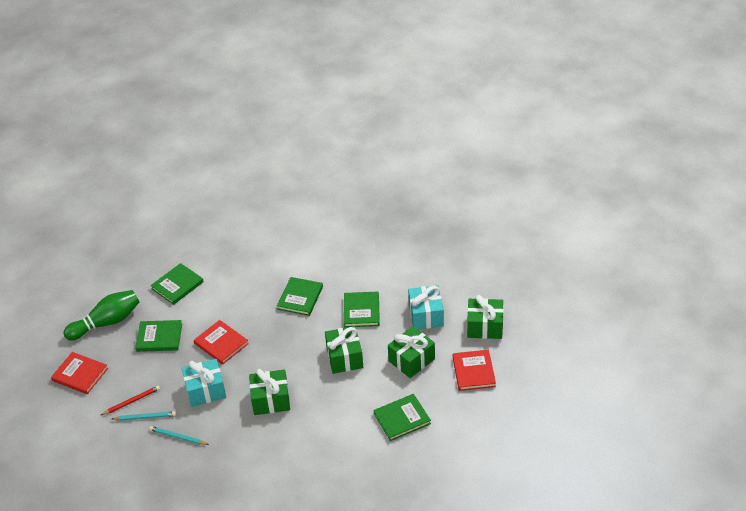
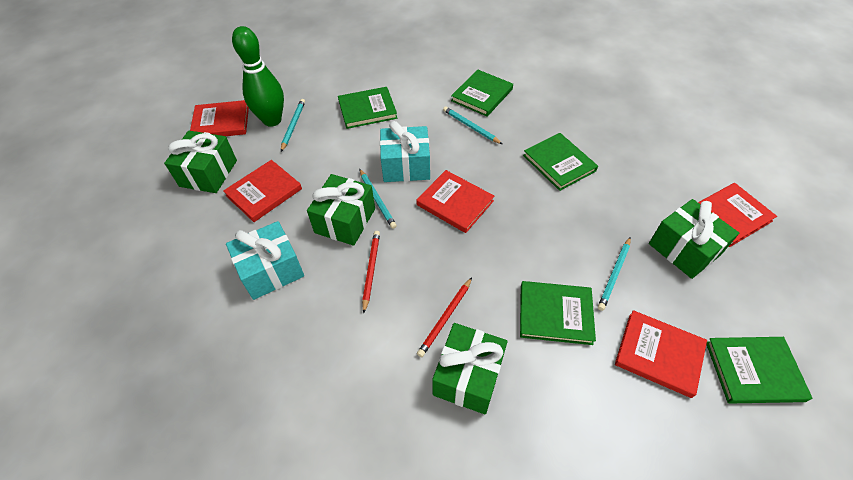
red book: 3 -> 5
red pencil: 1 -> 2
turquoise pencil: 2 -> 4

